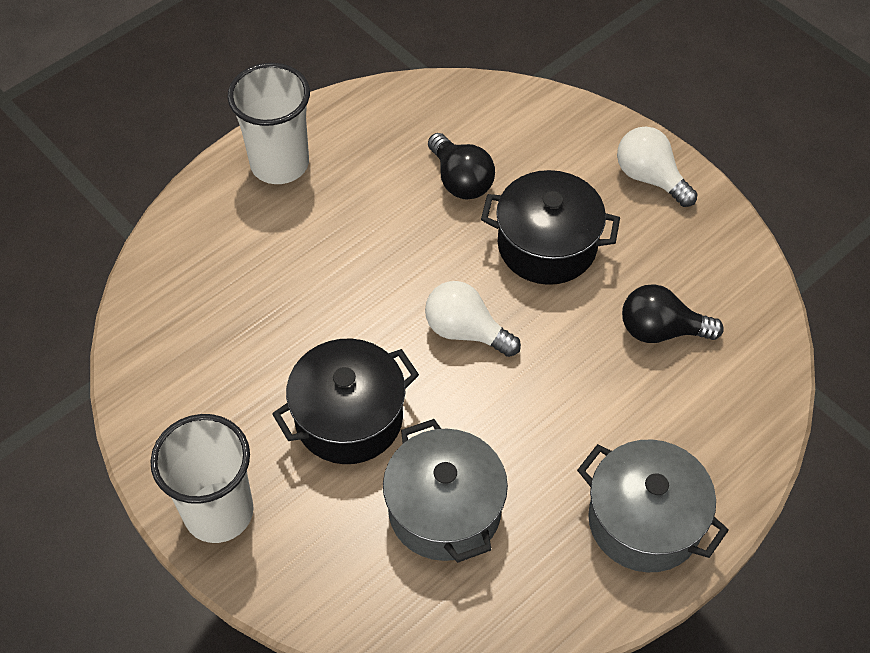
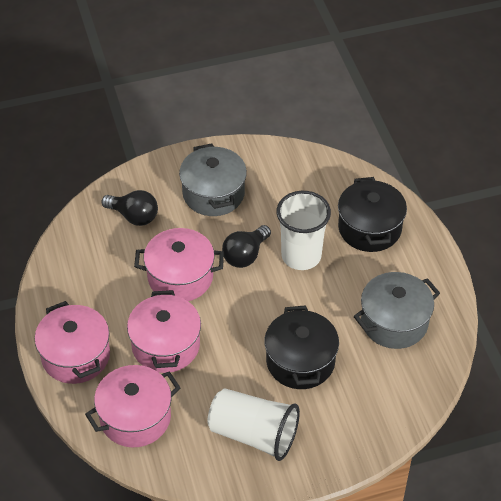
pink pot: 0 -> 4
white light bulb: 2 -> 0

